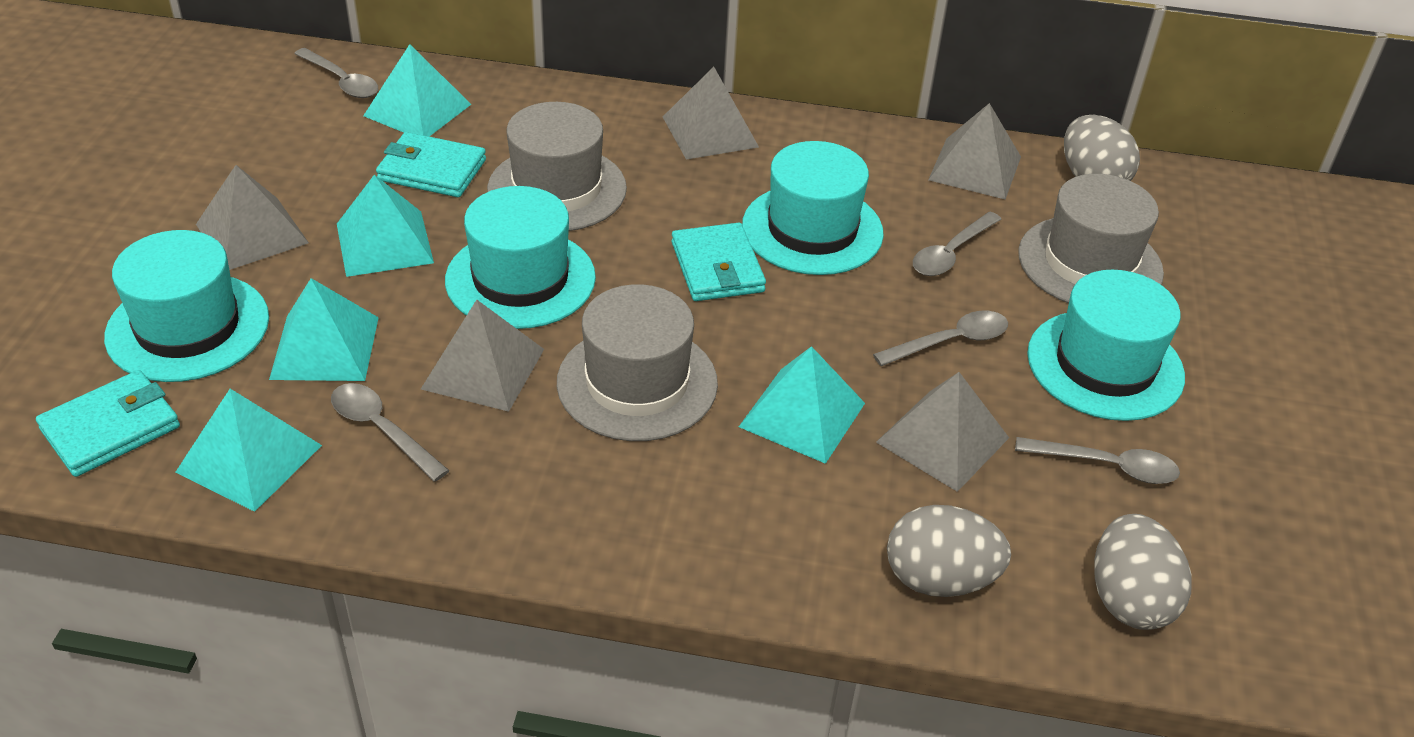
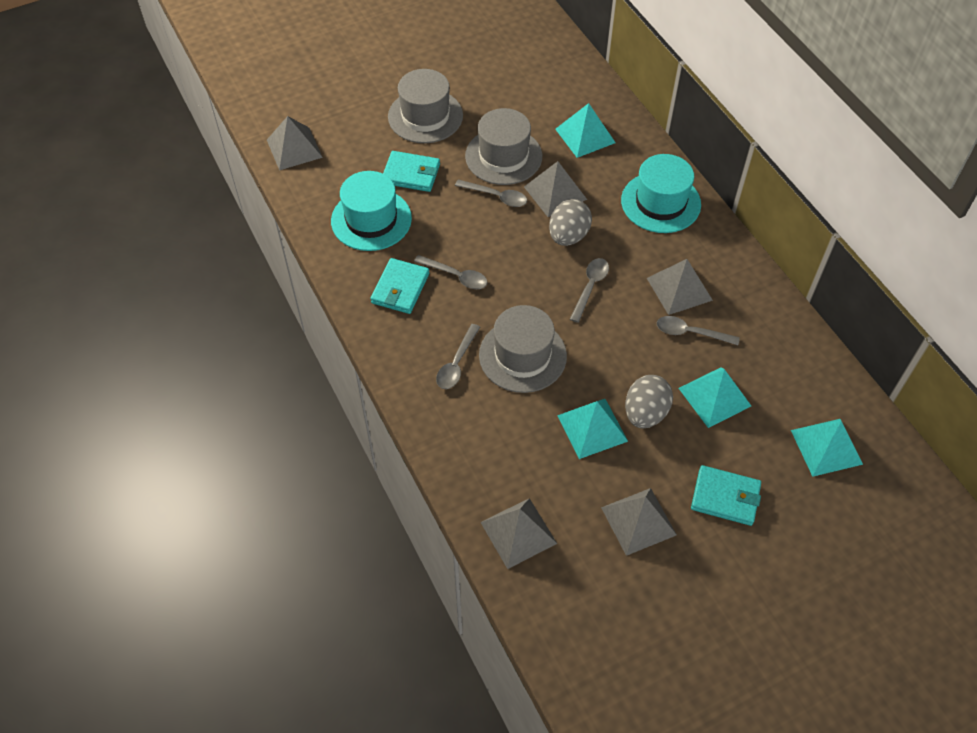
grey egg: 3 -> 2
turquoise hat: 4 -> 2
turquoise pyramid: 5 -> 4

